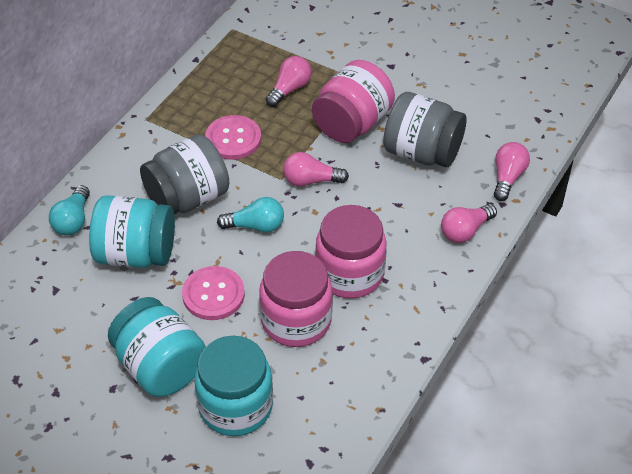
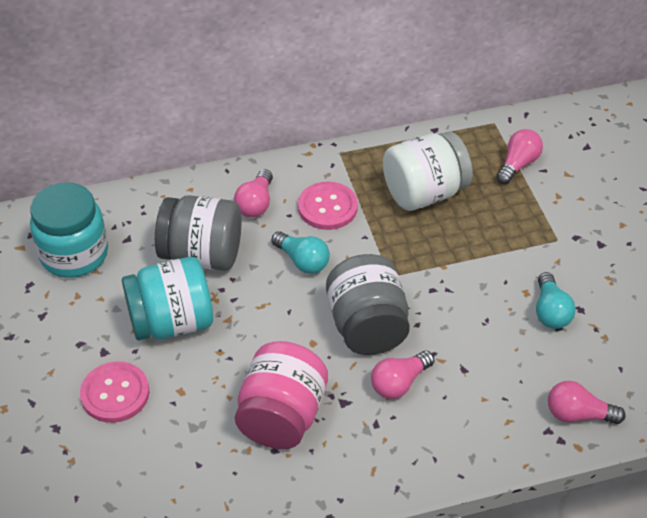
pink jar: 3 -> 1
turquoise jar: 3 -> 2
white jar: 0 -> 1

